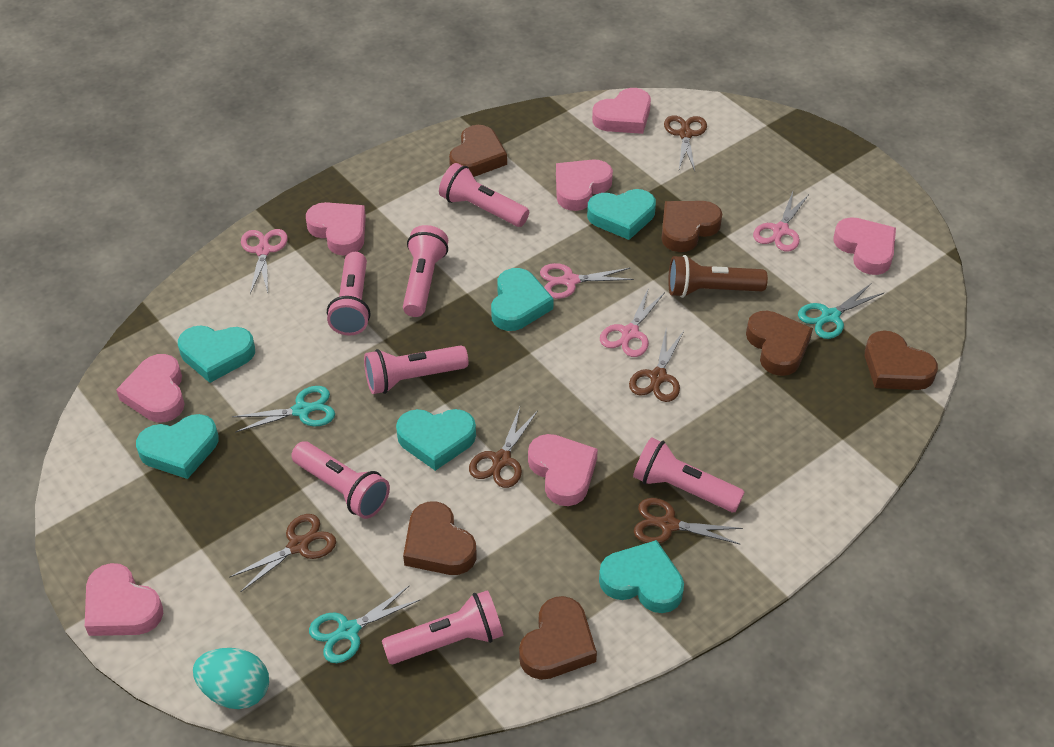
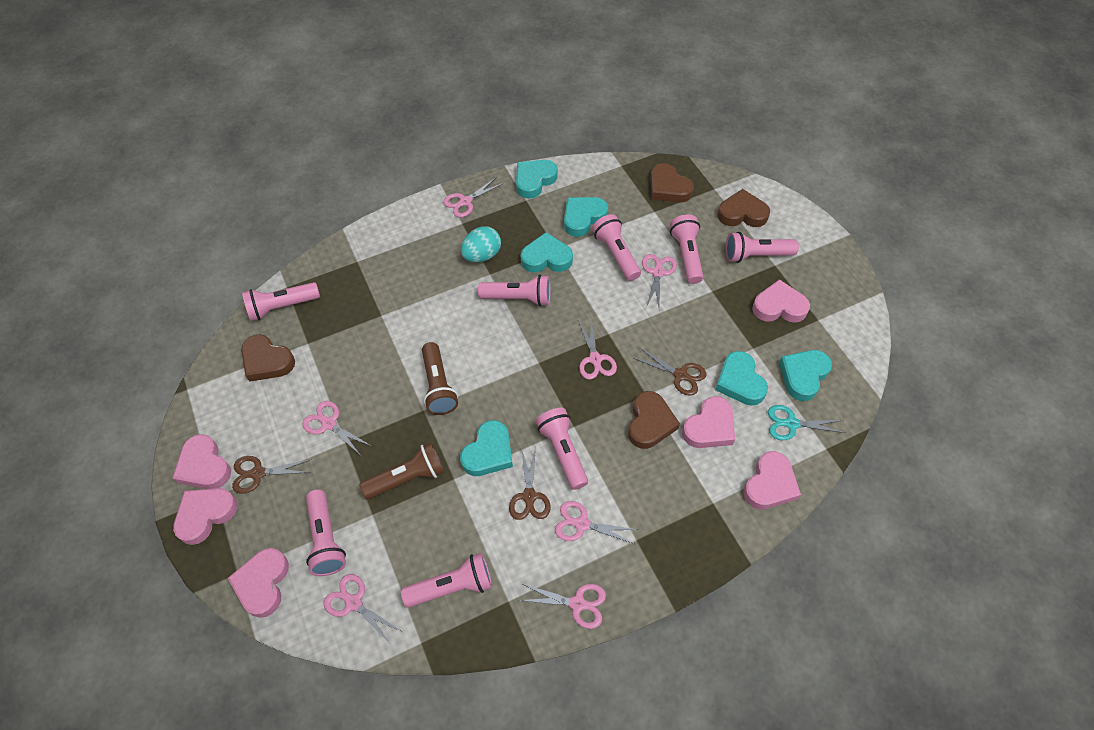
brown flashlight: 1 -> 2
brown heart: 6 -> 4
brown scissors: 5 -> 3
pink flashlight: 7 -> 8
pink heart: 7 -> 6
pink scissors: 4 -> 7
turquoise scissors: 3 -> 1

